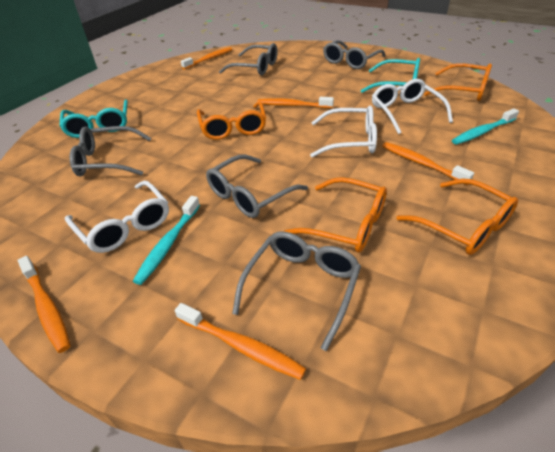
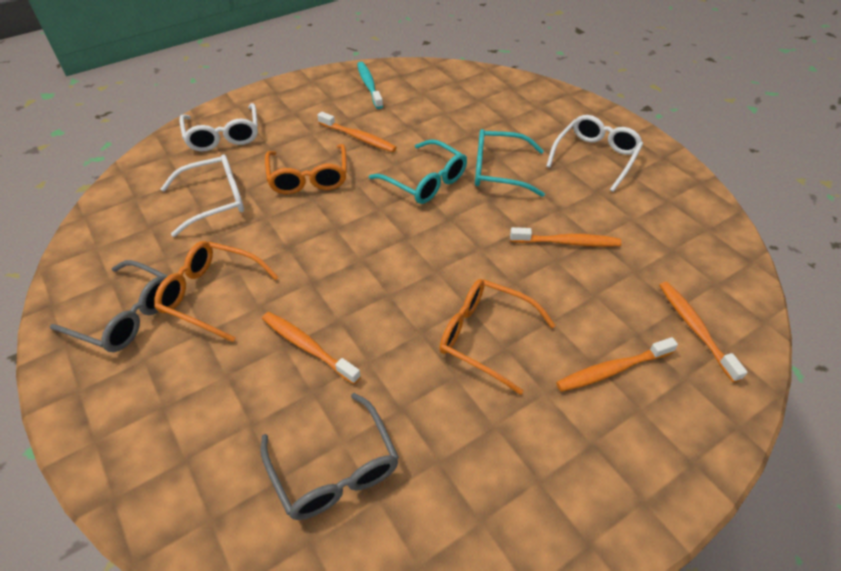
grey glasses: 5 -> 2
orange glasses: 4 -> 3
turquoise toothbrush: 2 -> 1

